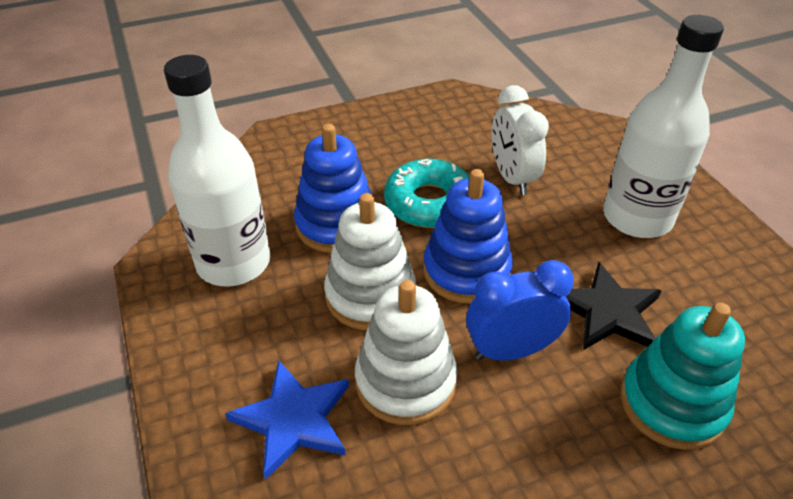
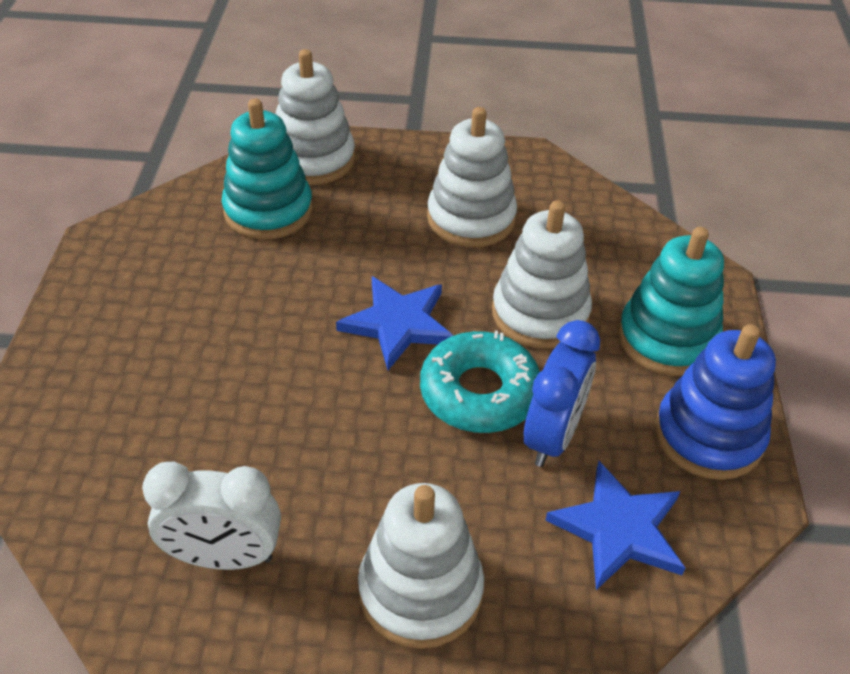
black star: 1 -> 0
blue stacking toy: 2 -> 1
blue star: 1 -> 2
turquoise stacking toy: 1 -> 2
white bottle: 2 -> 0
white stacking toy: 2 -> 4

